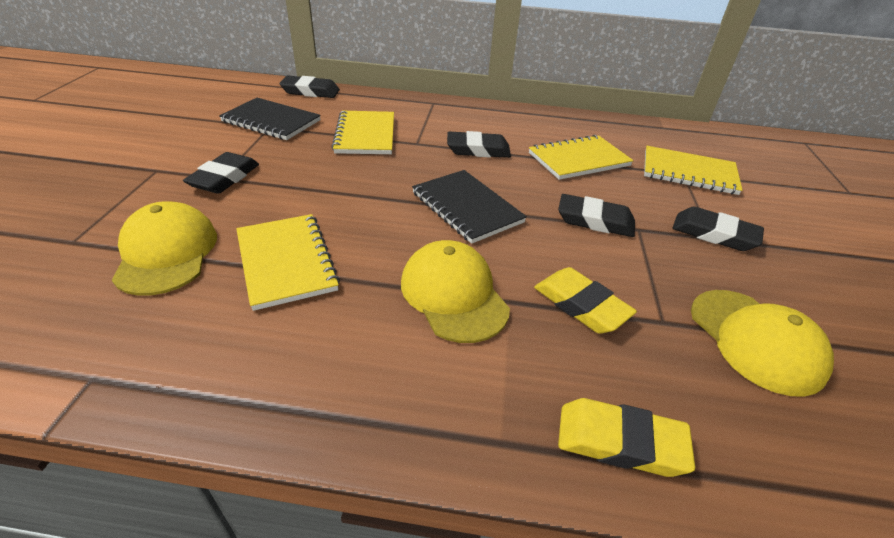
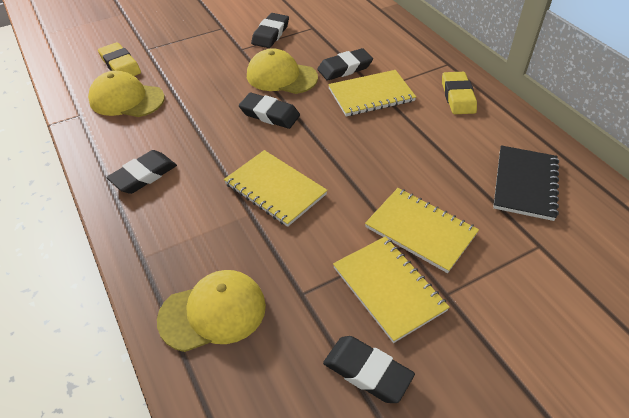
black notebook: 2 -> 1

